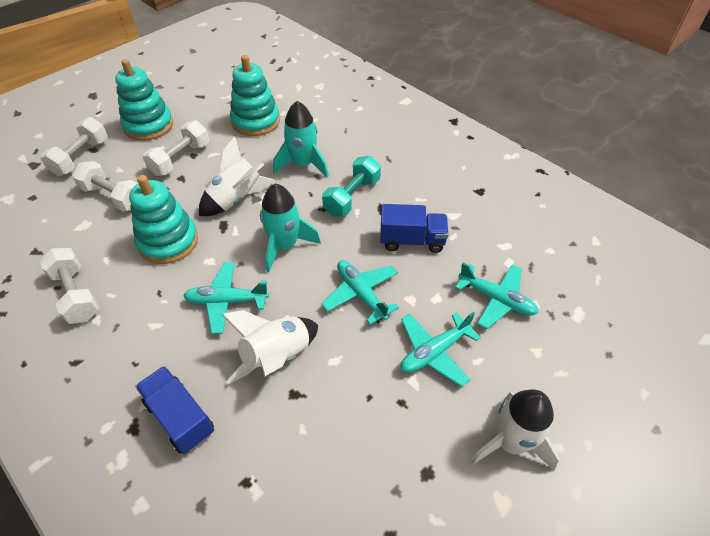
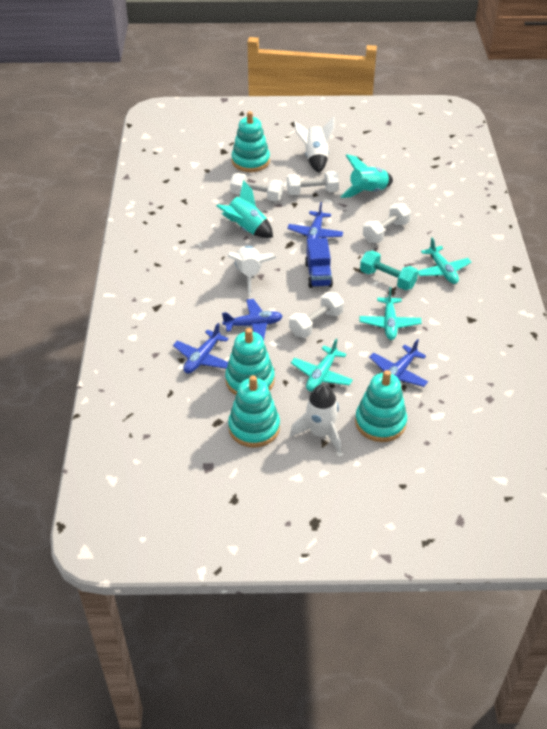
blue plane: 0 -> 4
blue truck: 2 -> 1
turquoise plane: 4 -> 3
turquoise stacking toy: 3 -> 4

